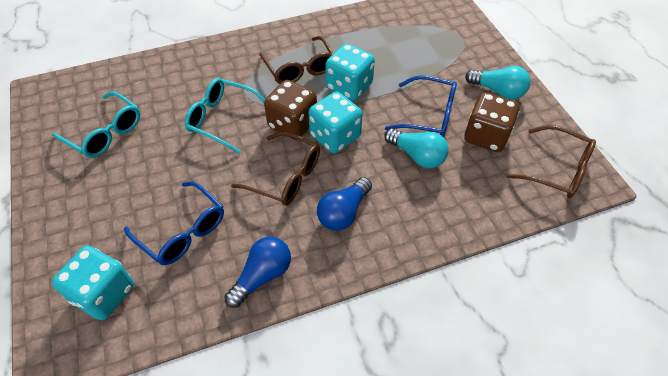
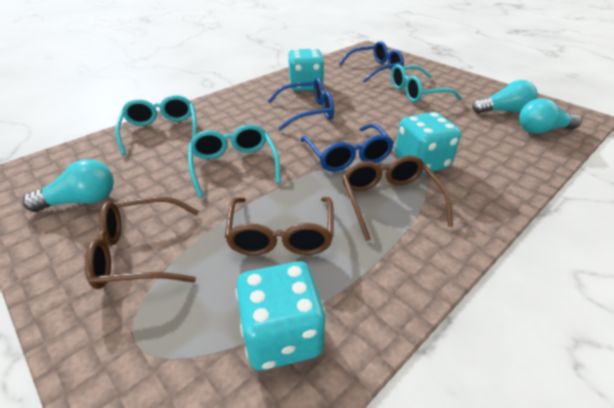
blue glasses: 2 -> 3
blue light bulb: 2 -> 0
brown dice: 2 -> 0
turquoise glasses: 2 -> 3
turquoise light bulb: 2 -> 3

